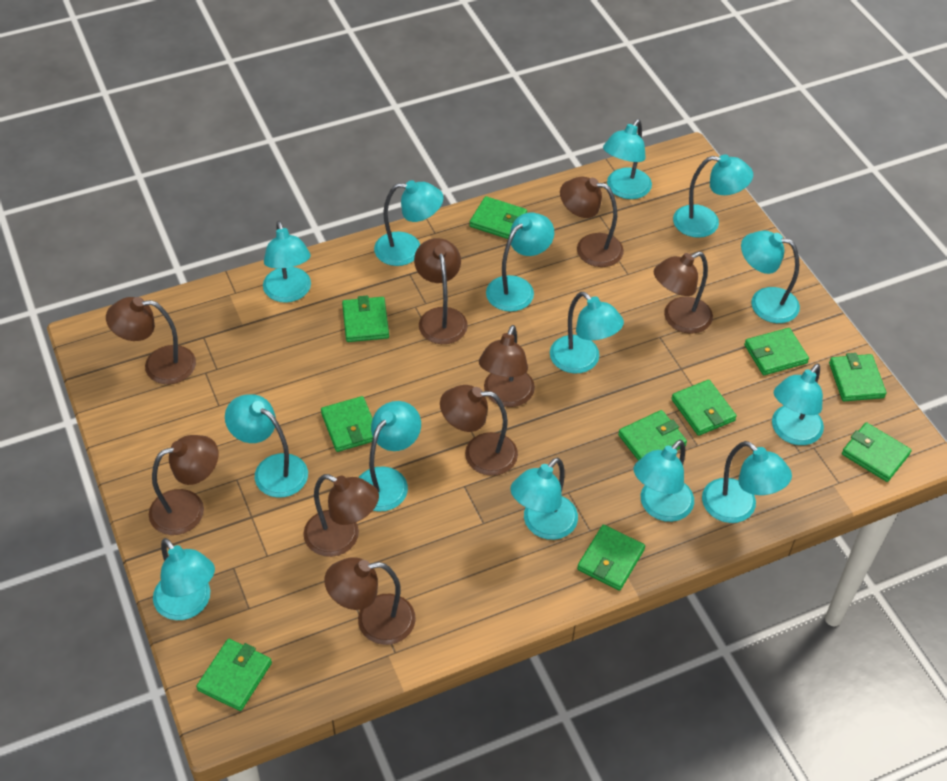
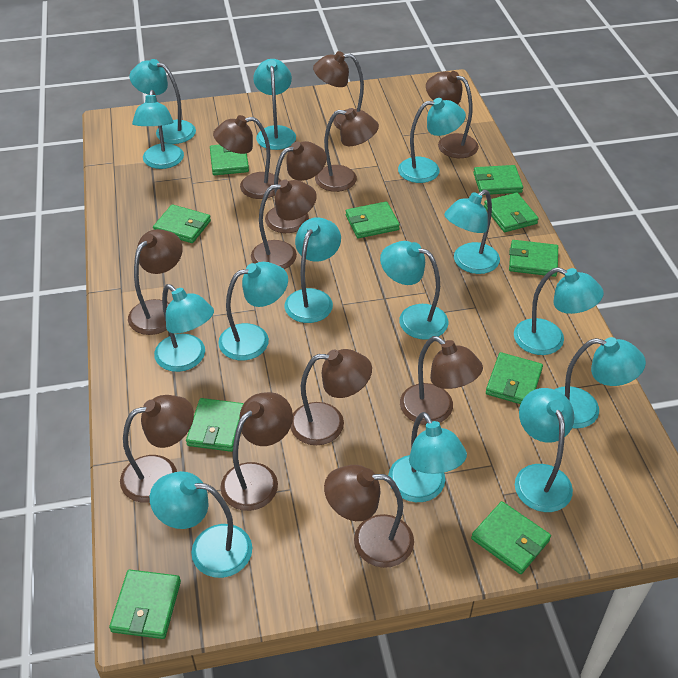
brown lamp: 9 -> 12

